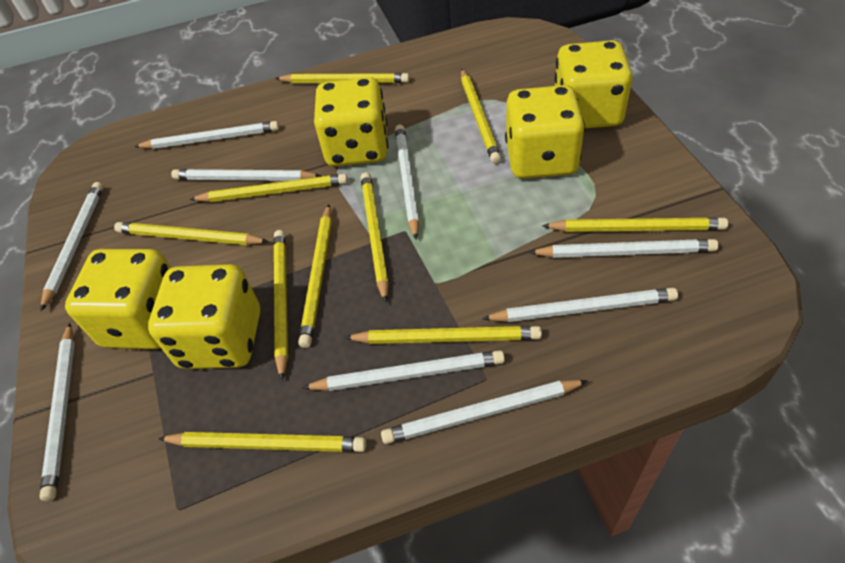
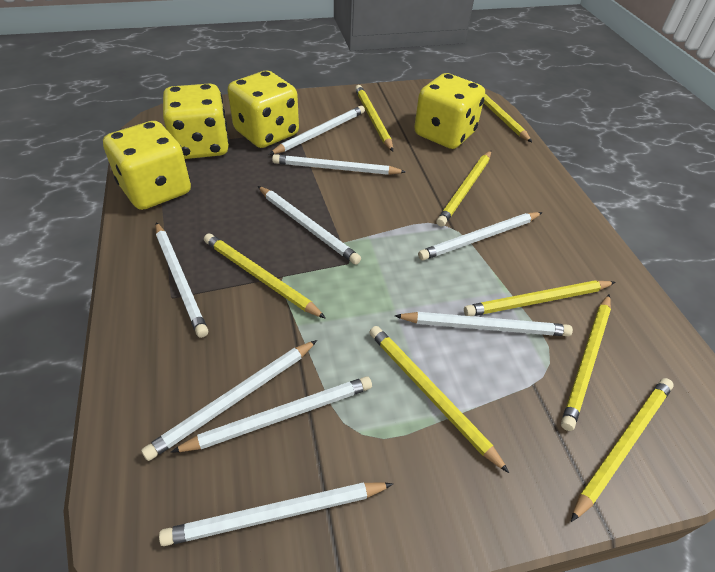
yellow dice: 5 -> 4
yellow pencil: 10 -> 8

